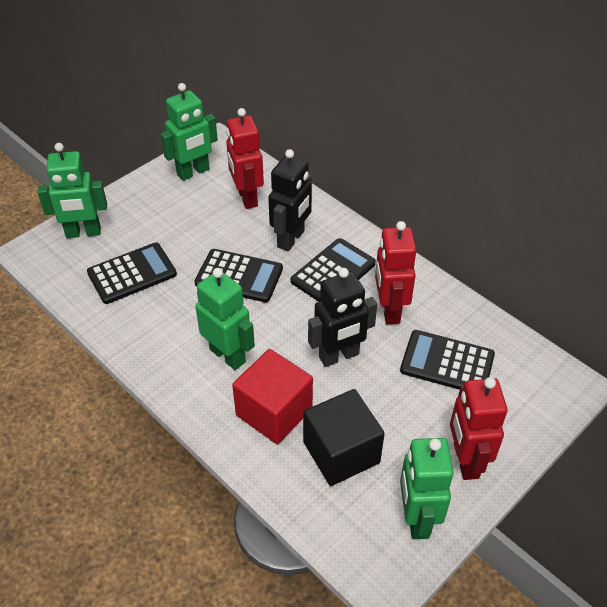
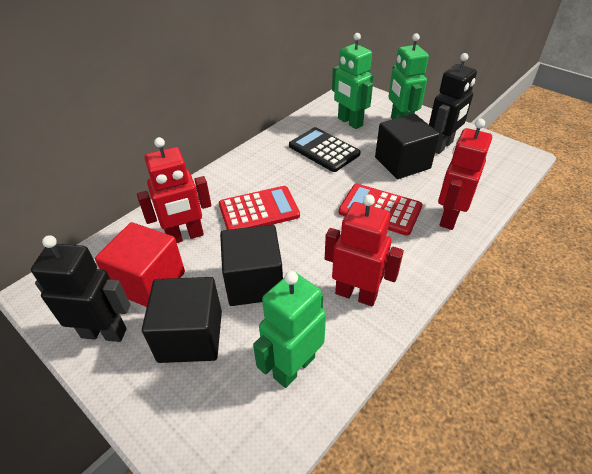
black calculator: 4 -> 1
black cube: 1 -> 3
green robot: 4 -> 3
red calculator: 0 -> 2

